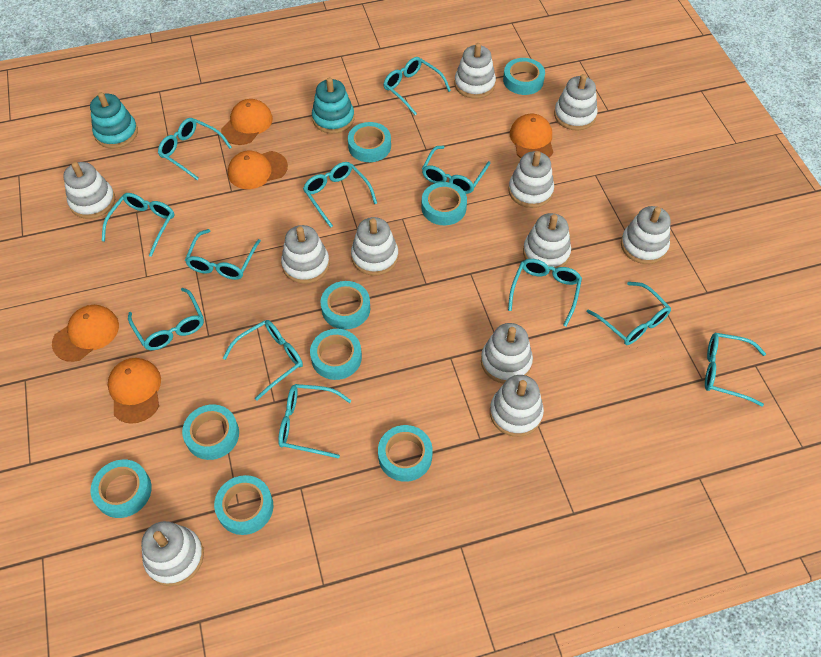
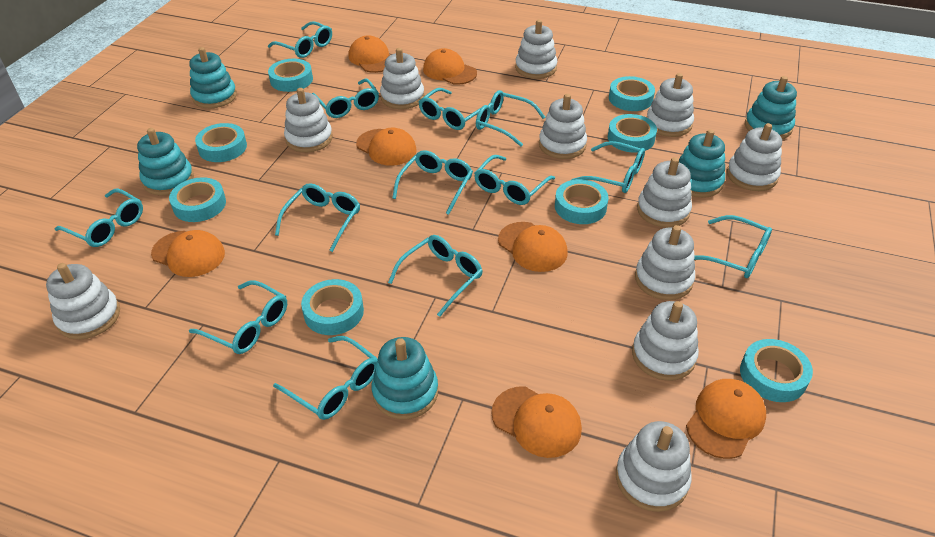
orange cap: 5 -> 7
turquoise glasses: 12 -> 13
turquoise stacking toy: 2 -> 5
turquoise tape: 9 -> 8

